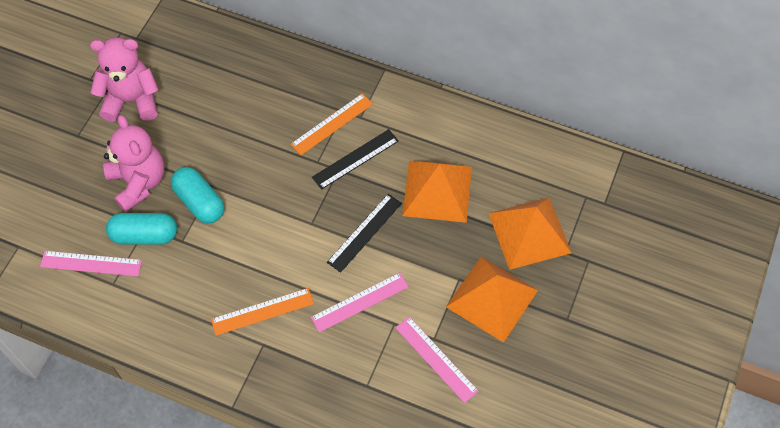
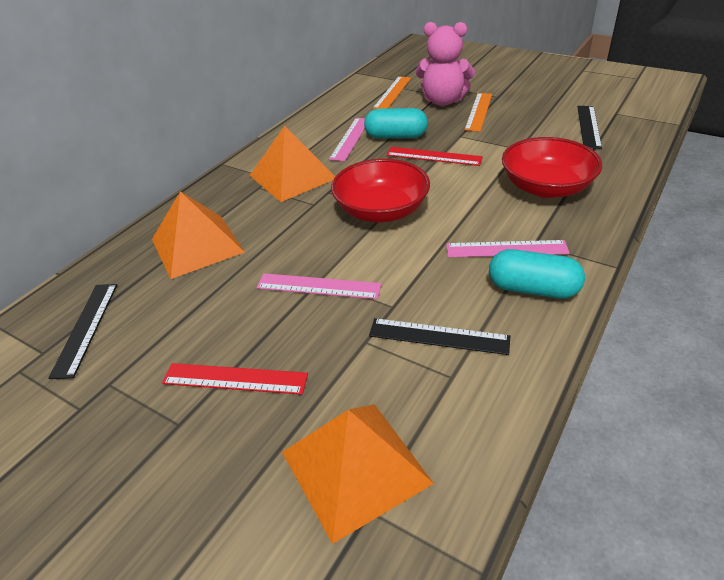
black ruler: 2 -> 3
pink teddy bear: 2 -> 1
red bowl: 0 -> 2
red ruler: 0 -> 2

